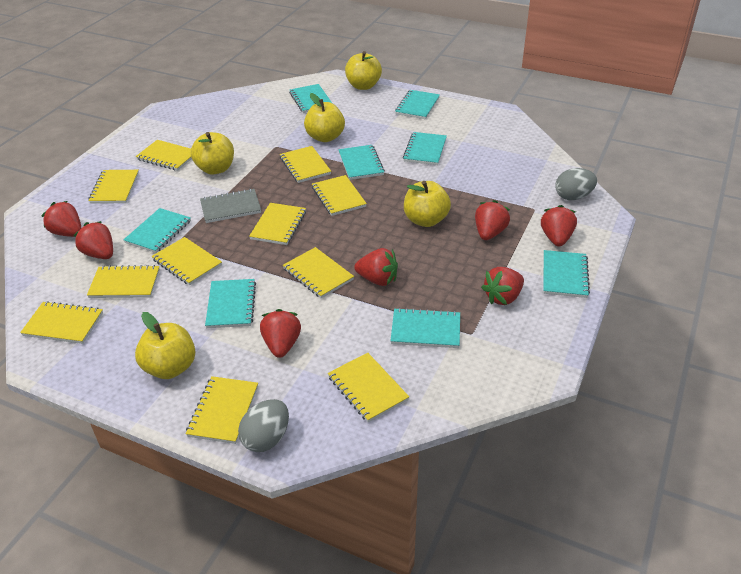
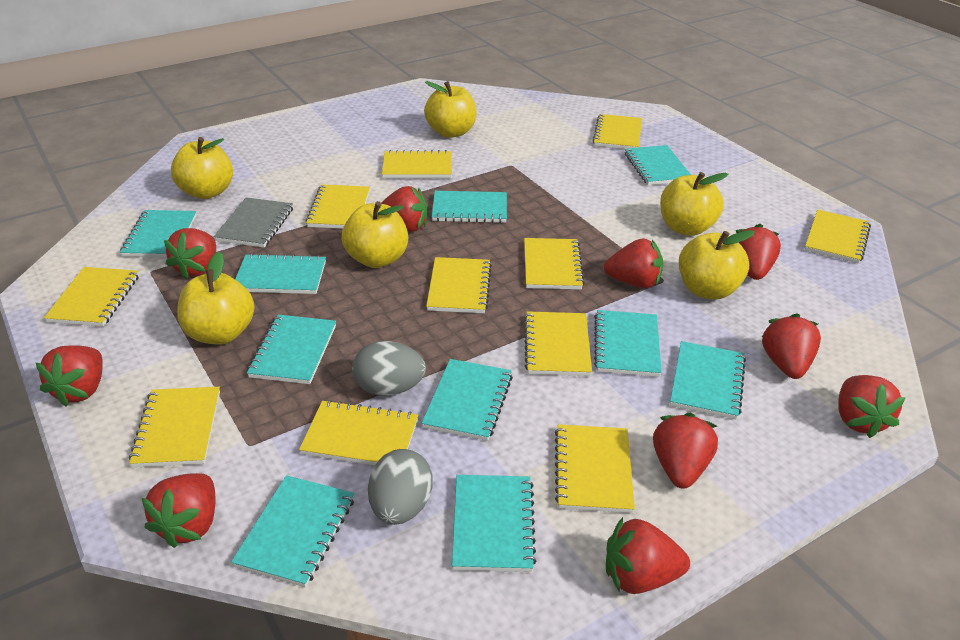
red strawberry: 7 -> 10
turquoise notebook: 8 -> 10
yellow apple: 5 -> 6

